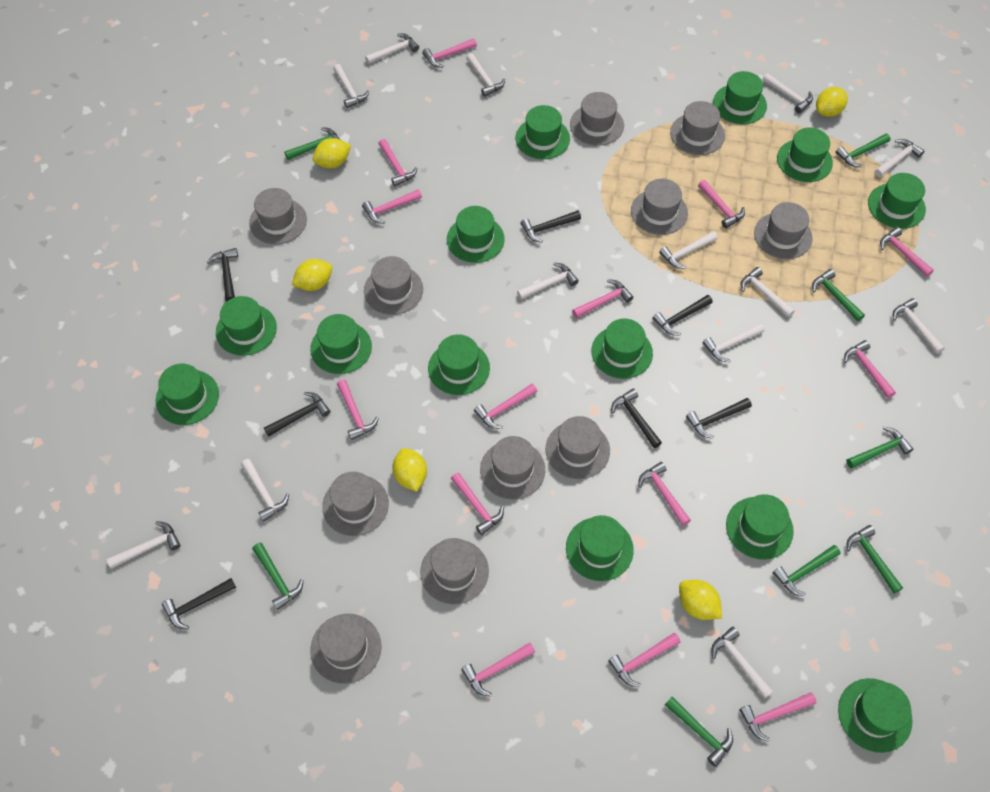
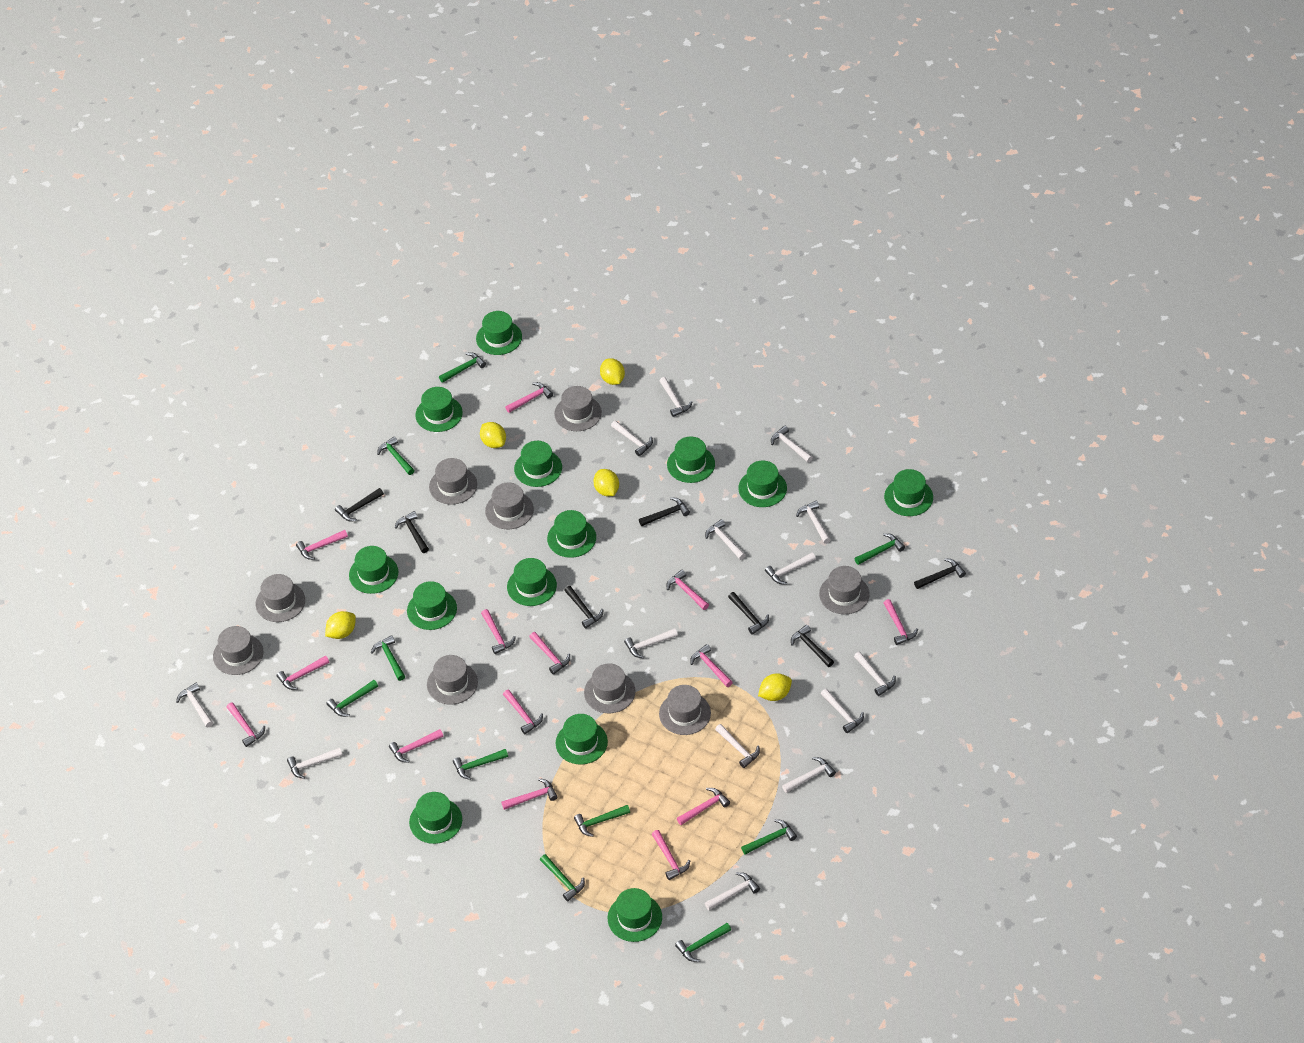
green hammer: 8 -> 10
grey hat: 11 -> 9
white hammer: 13 -> 14

